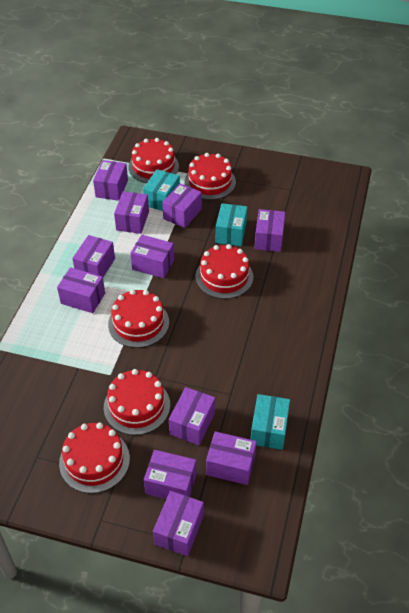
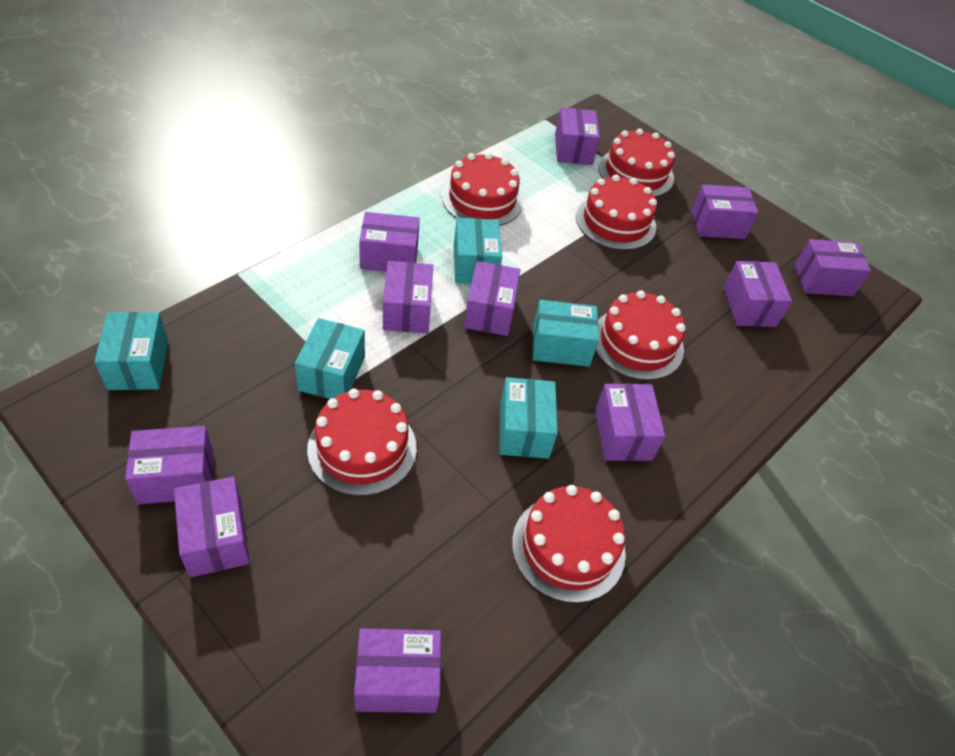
turquoise box: 3 -> 5

